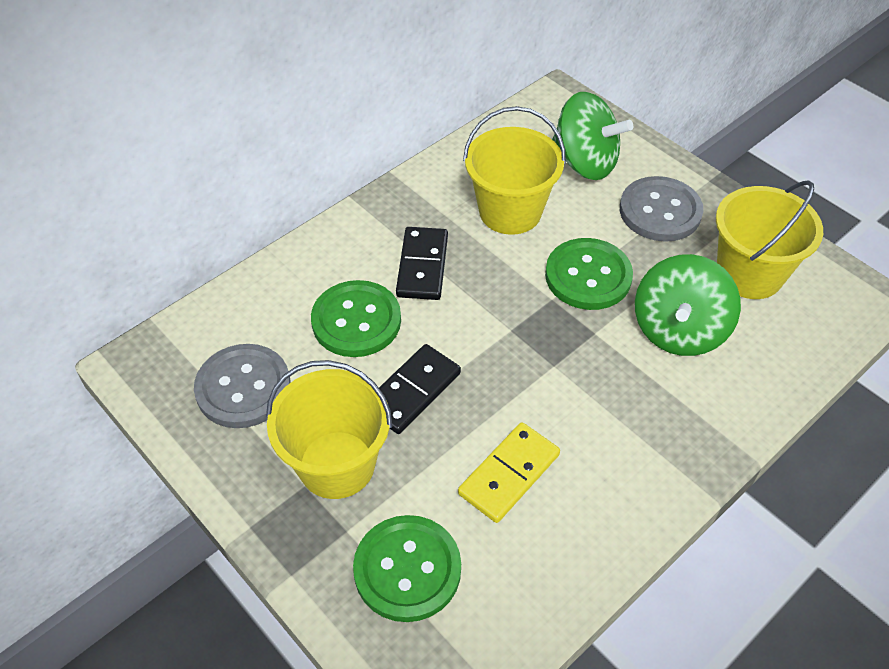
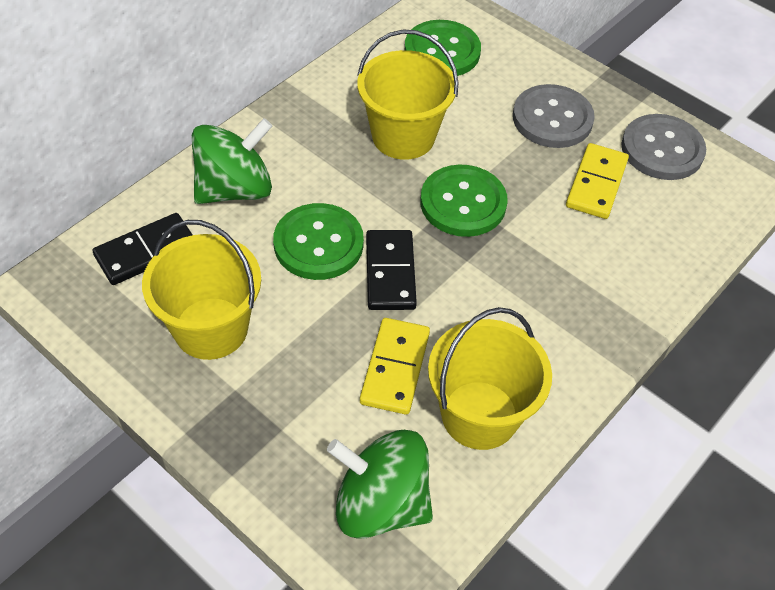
yellow domino: 1 -> 2

